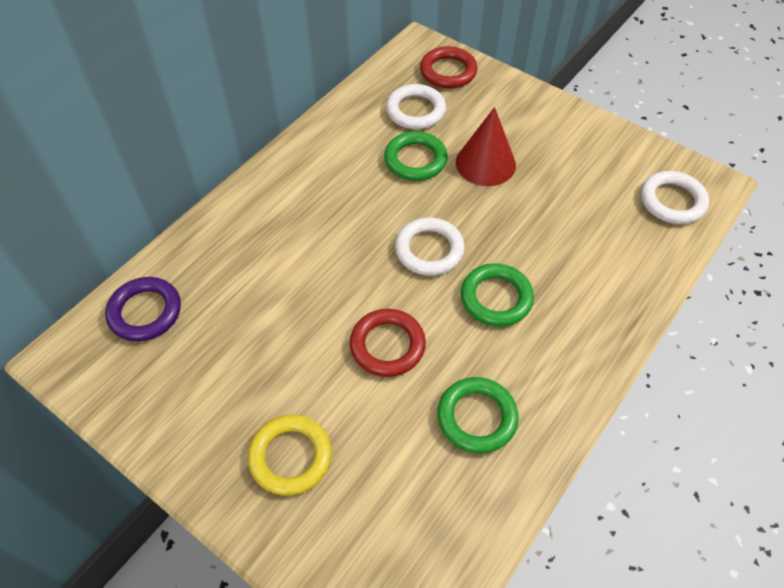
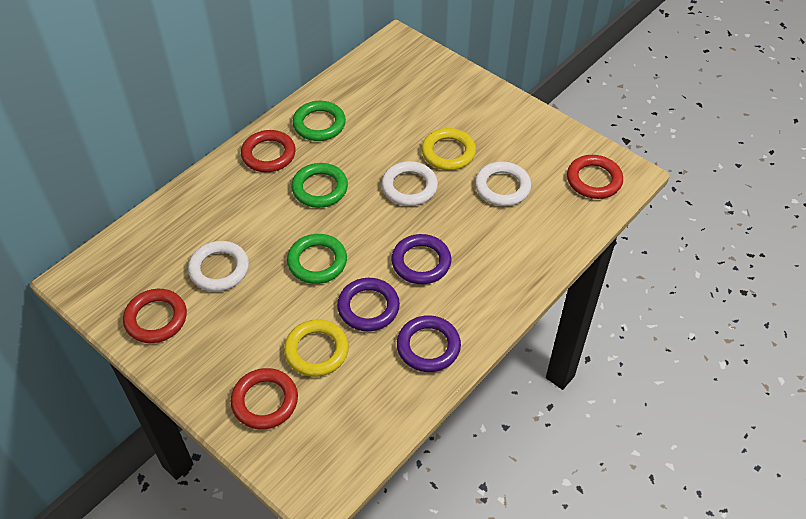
purple ring: 1 -> 3
red cone: 1 -> 0
red ring: 2 -> 4
yellow ring: 1 -> 2

